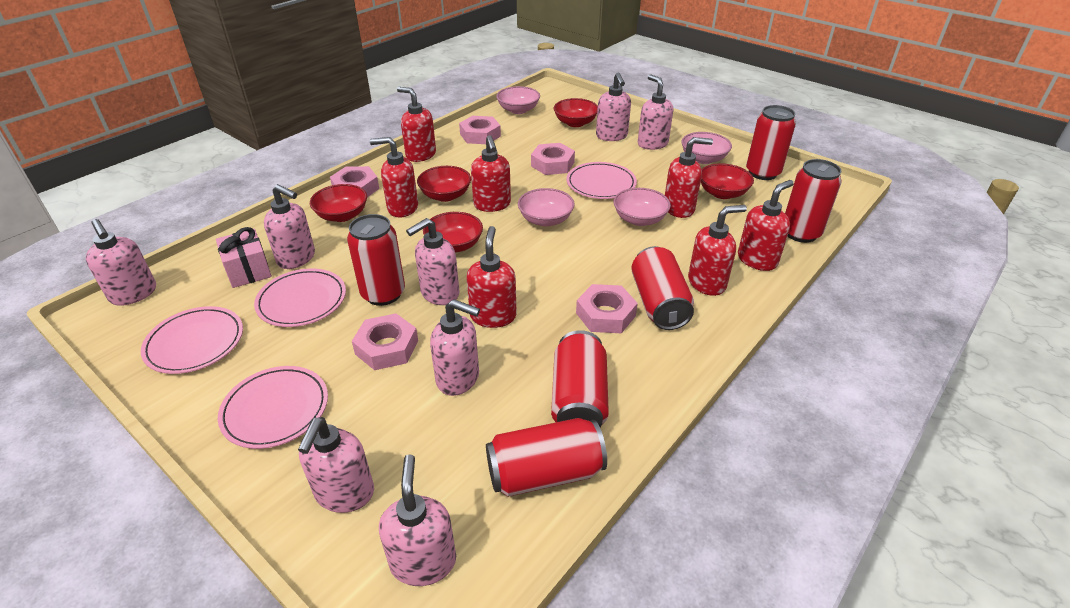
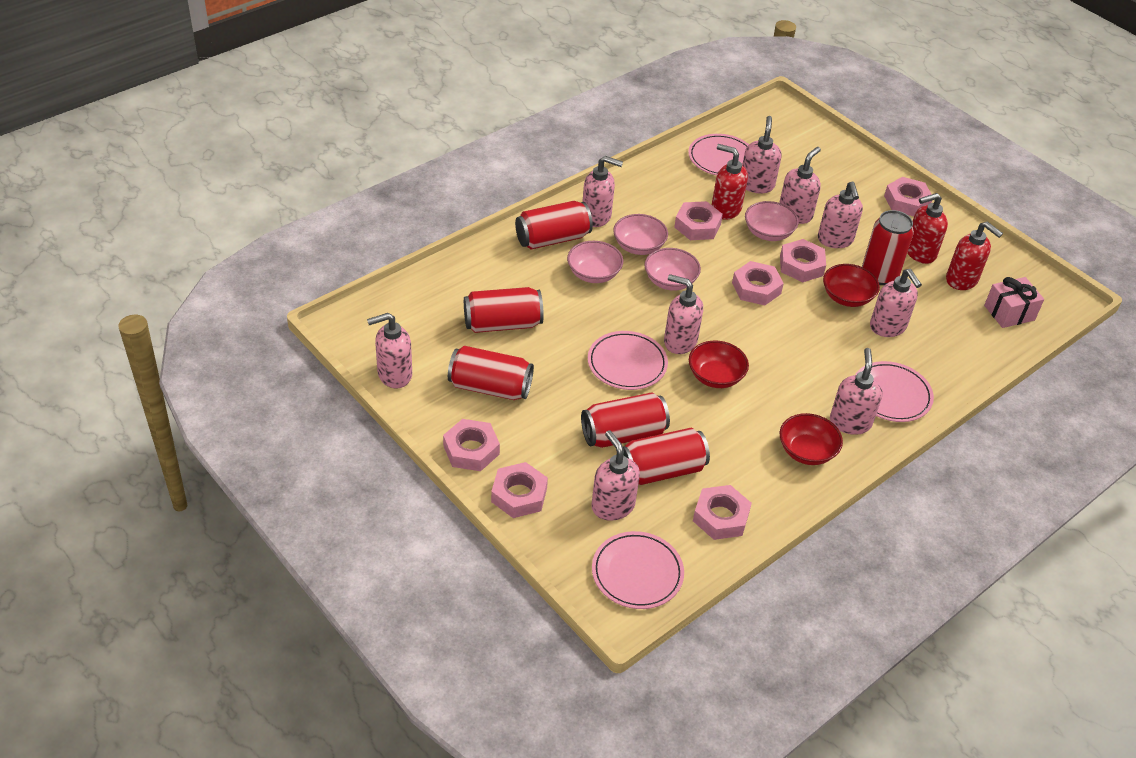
pink nut: 5 -> 7
pink soap dispenser: 8 -> 9
red bowl: 5 -> 3
red soap dispenser: 7 -> 3

